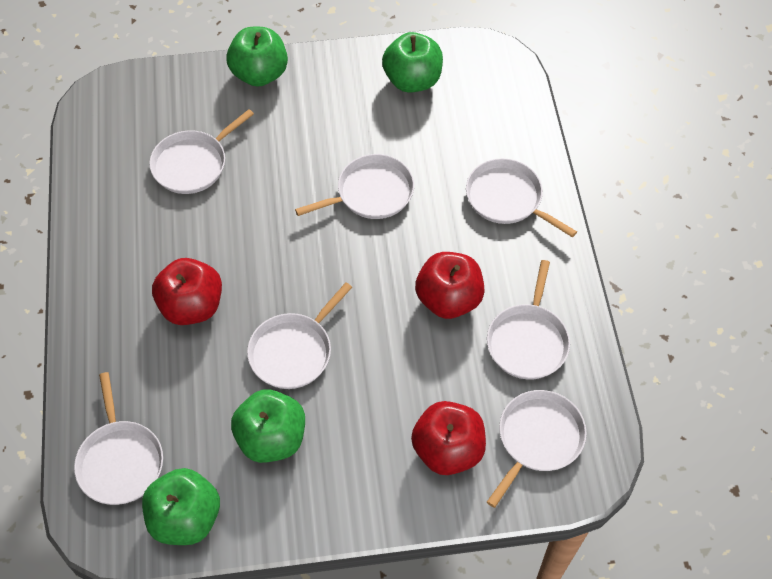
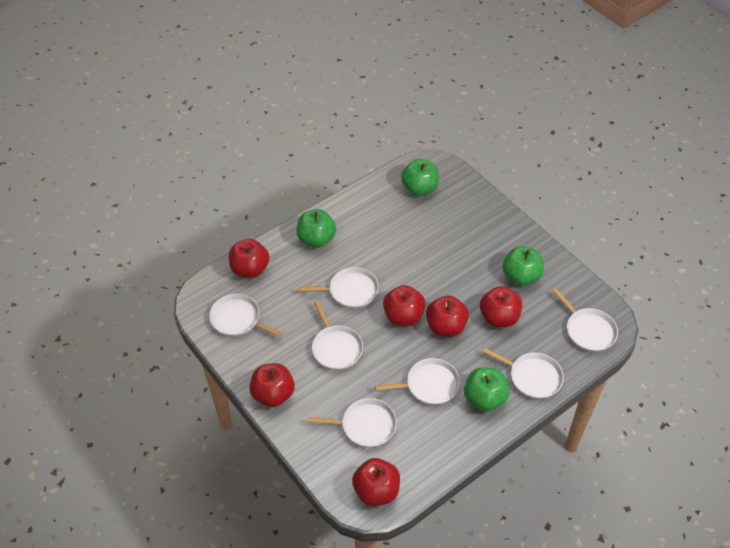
red apple: 3 -> 6

